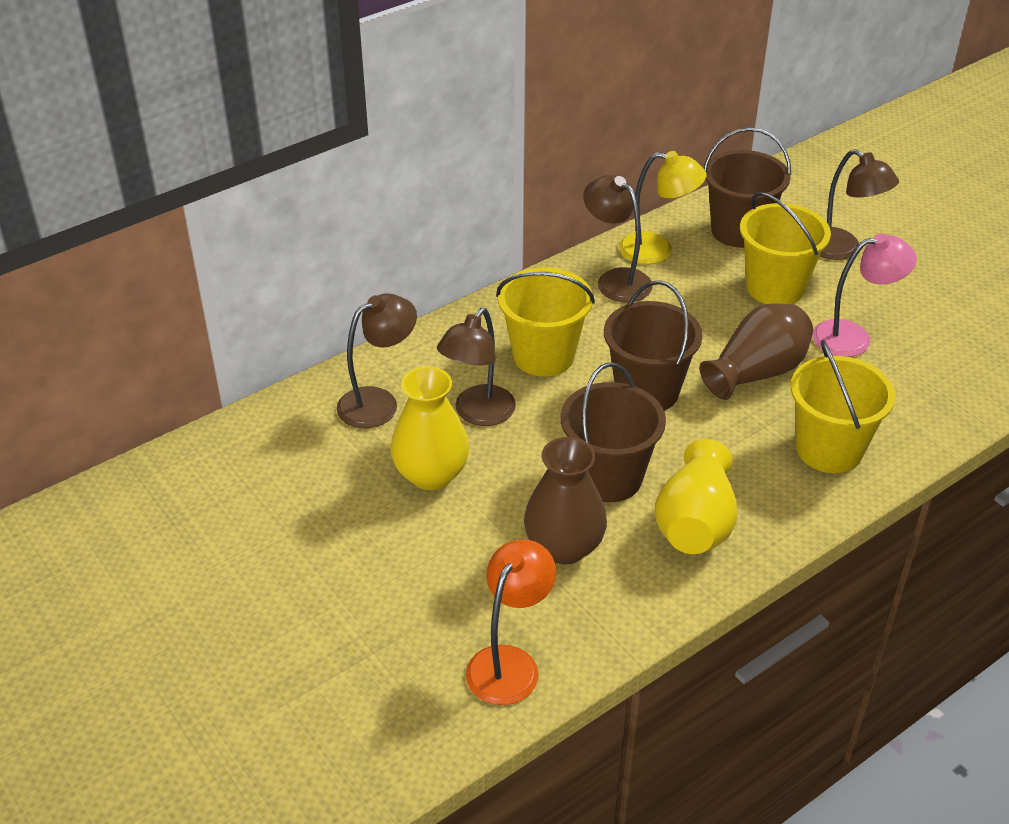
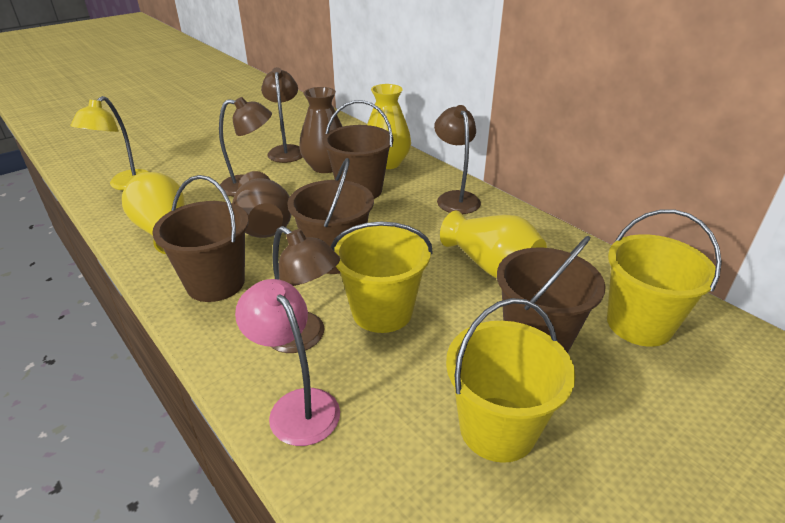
brown bucket: 3 -> 4
orange lamp: 1 -> 0
yellow vase: 2 -> 3

